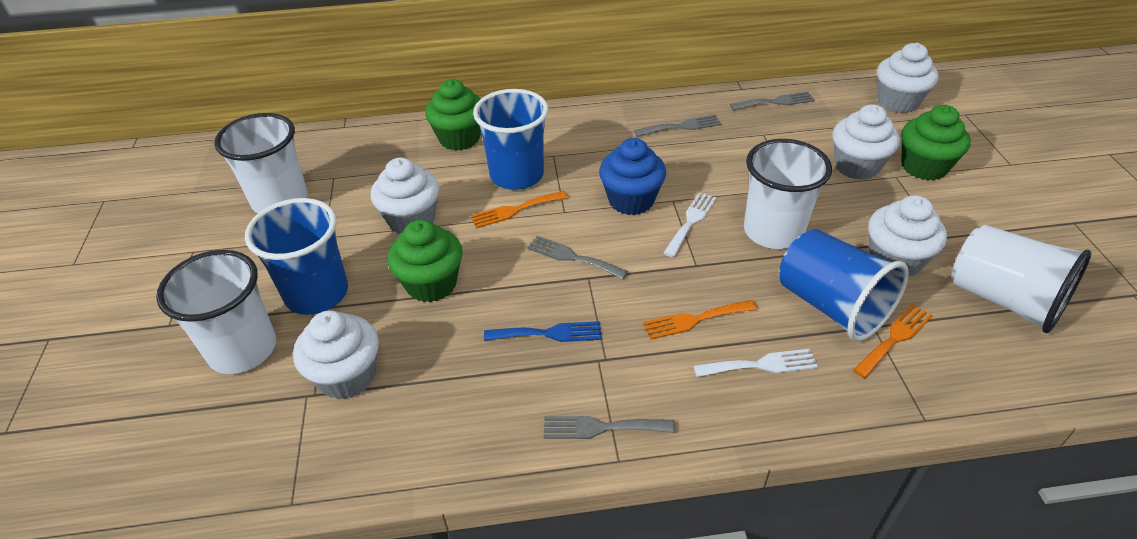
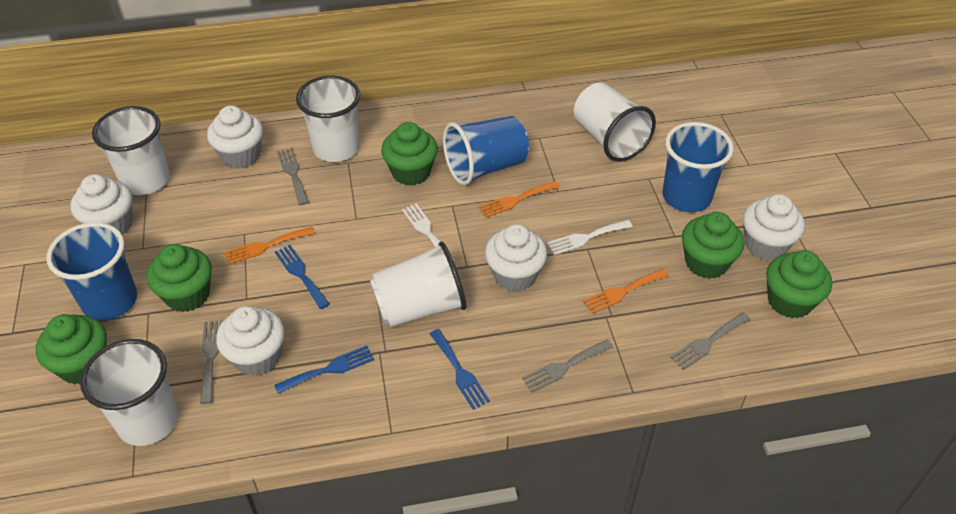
blue cupcake: 1 -> 0
blue fork: 1 -> 3
green cupcake: 3 -> 5
white cup: 4 -> 5

